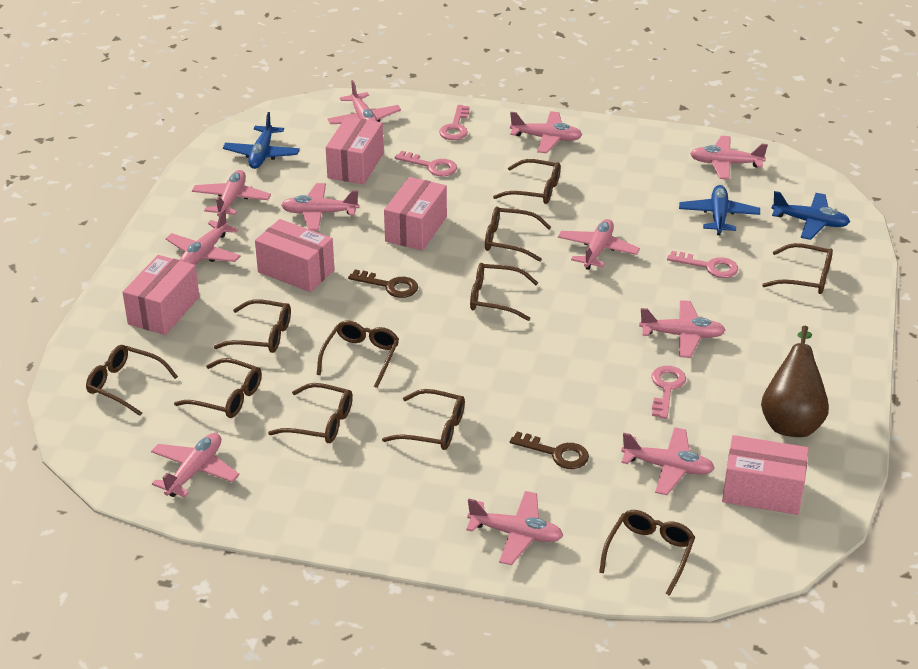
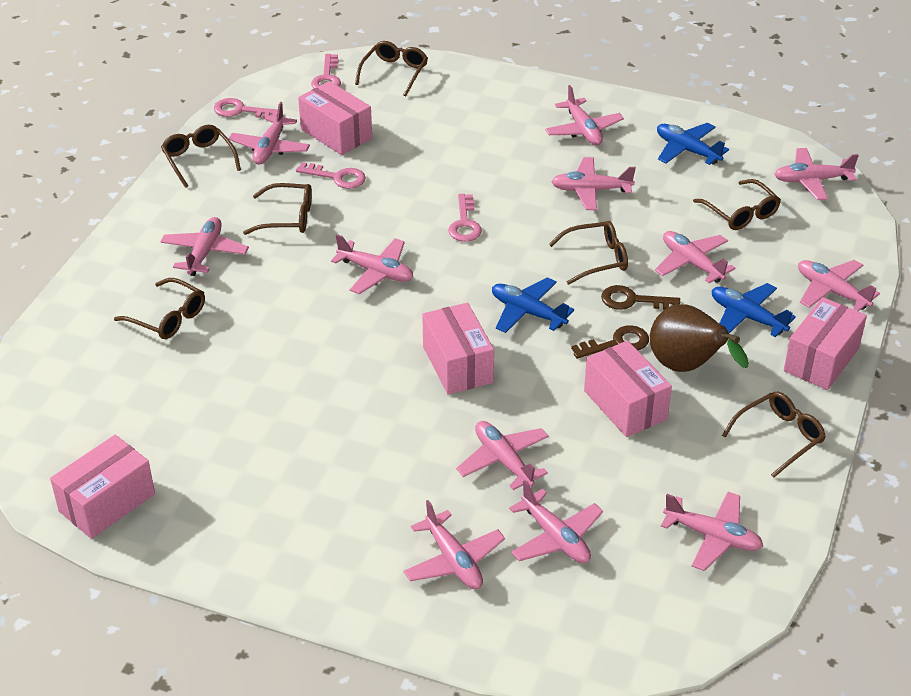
brown glasses: 11 -> 7
pink plane: 11 -> 12

